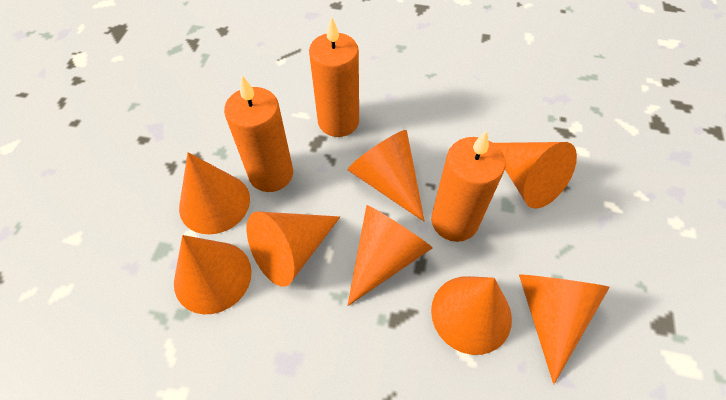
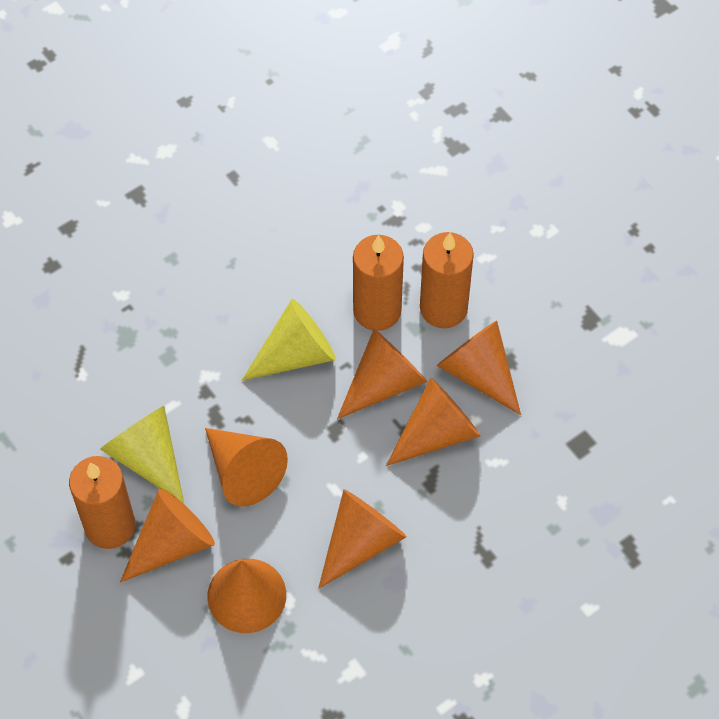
orange cone: 8 -> 7
yellow cone: 0 -> 2

